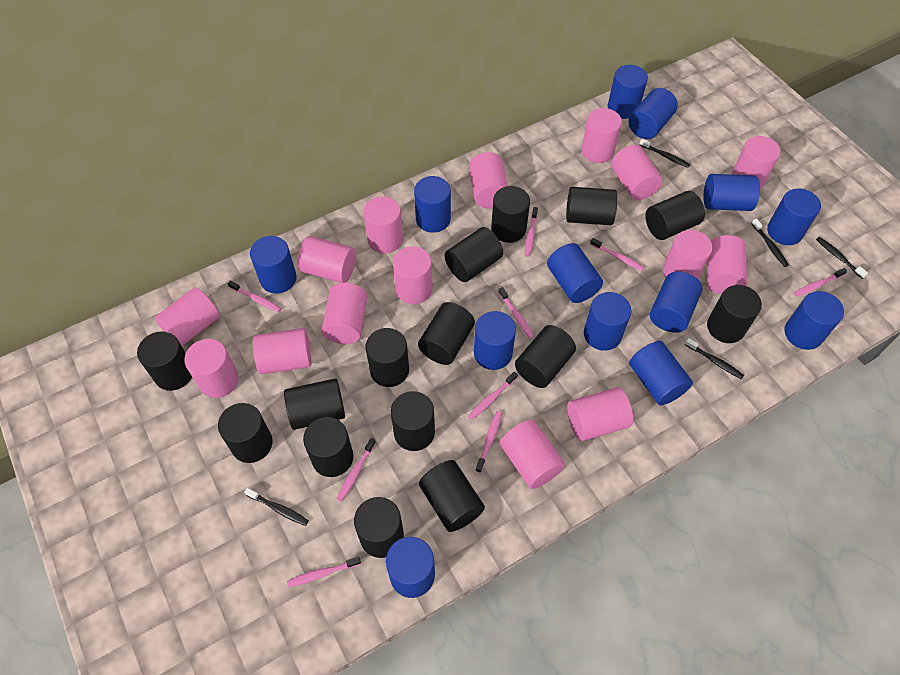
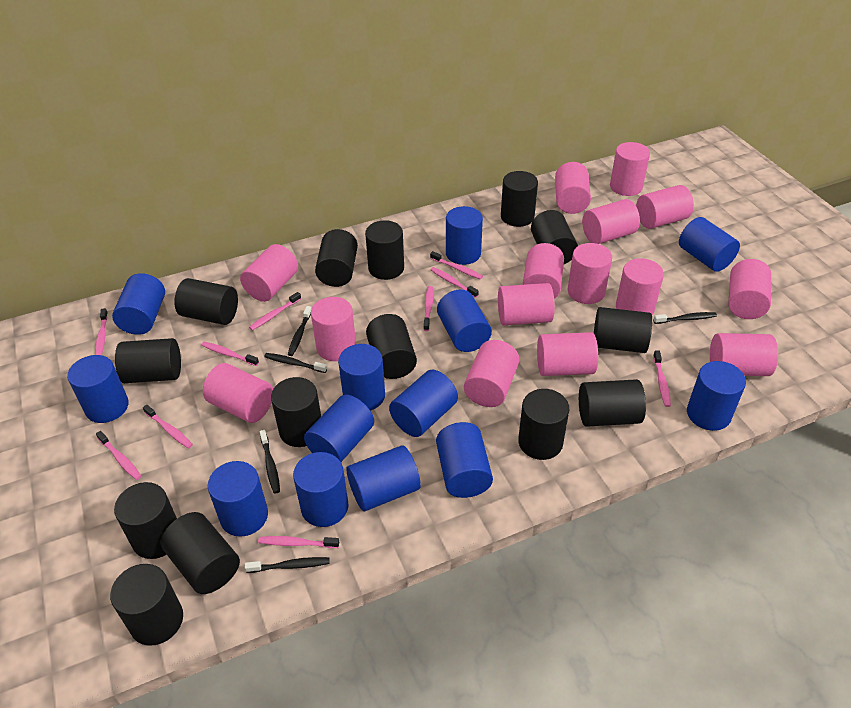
black cylinder: 15 -> 14
pink toothbrush: 9 -> 10

